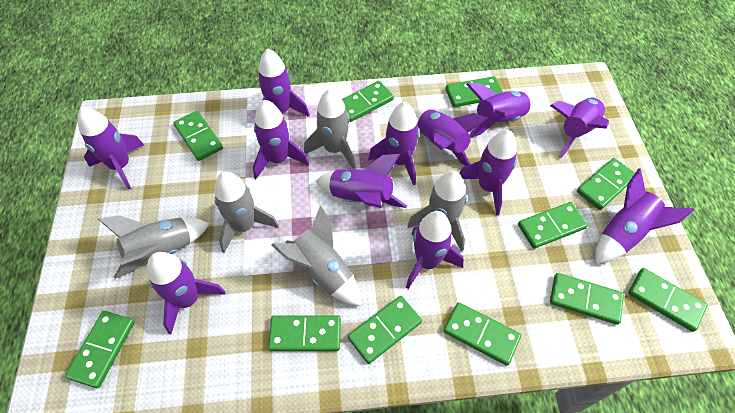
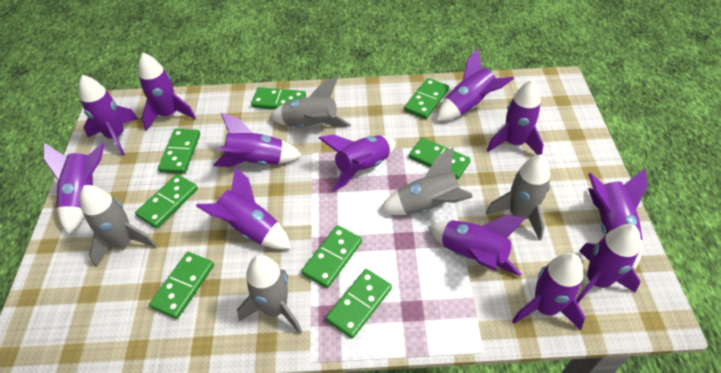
green domino: 11 -> 8

